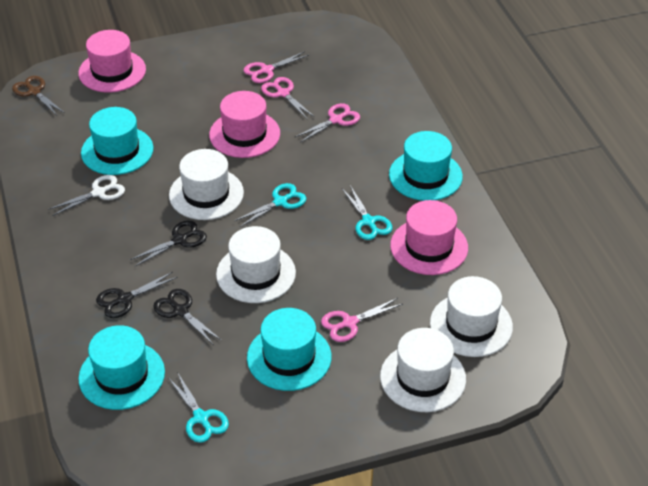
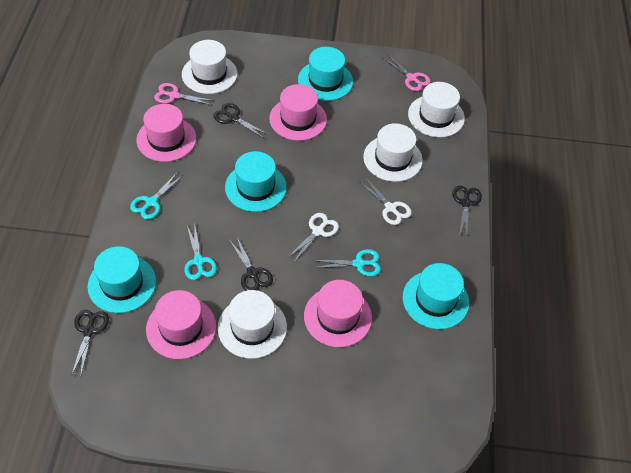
black scissors: 3 -> 4
brown scissors: 1 -> 0
pink hat: 3 -> 4
pink scissors: 4 -> 2
white scissors: 1 -> 2

